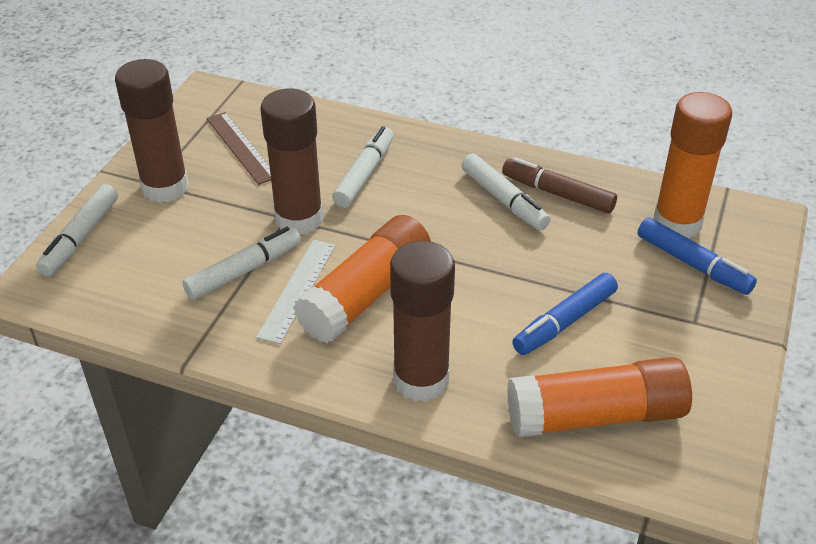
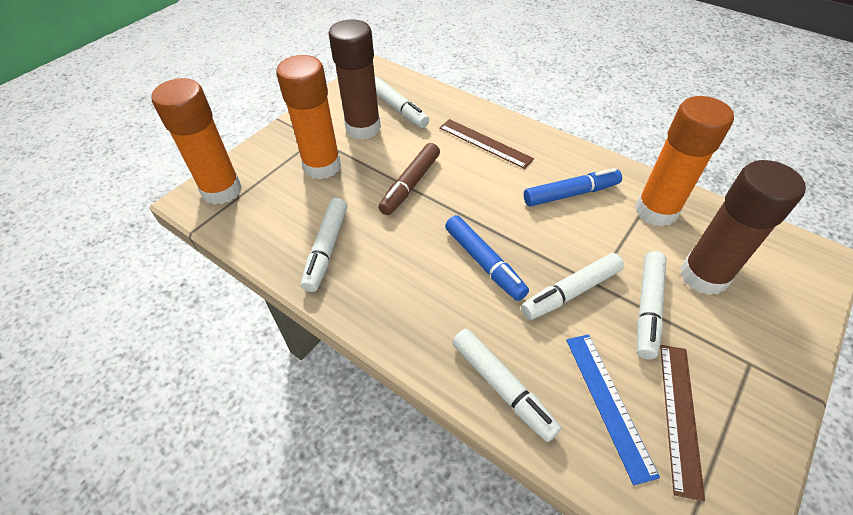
blue ruler: 0 -> 1
brown glue stick: 3 -> 2
brown ruler: 1 -> 2
white marker: 4 -> 5
white ruler: 1 -> 0

